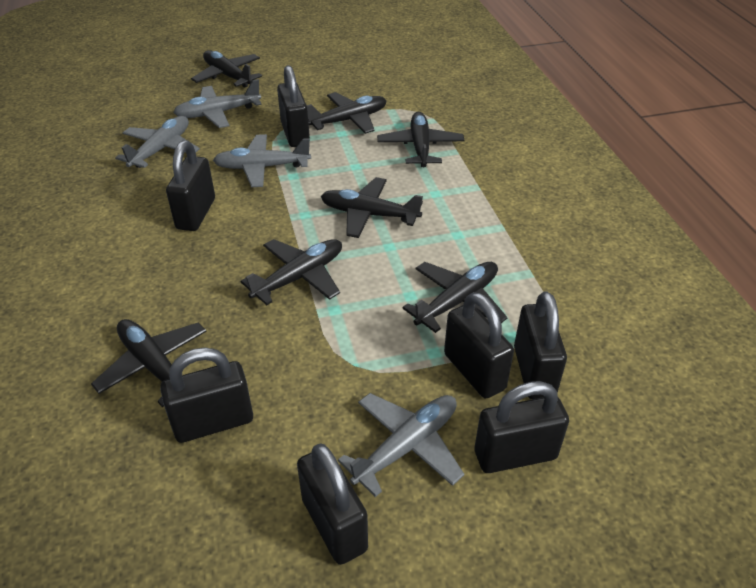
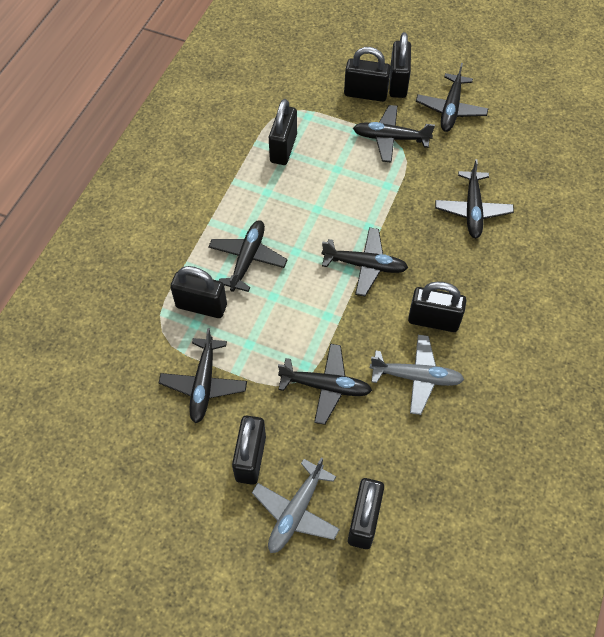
grey plane: 4 -> 2

